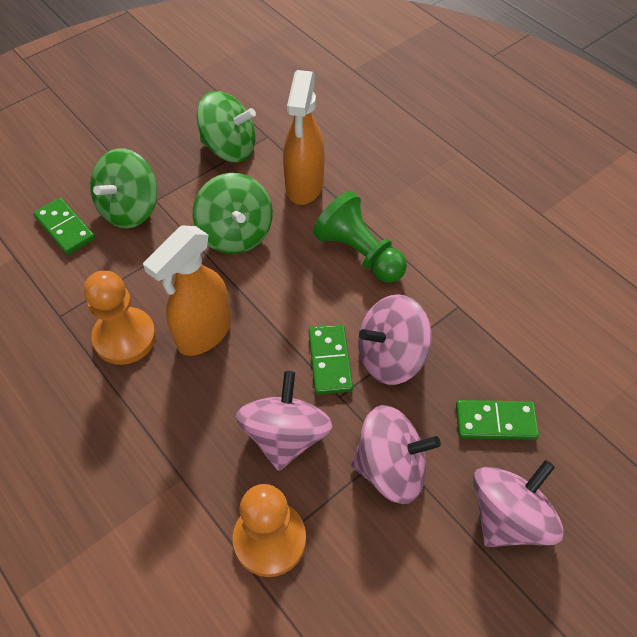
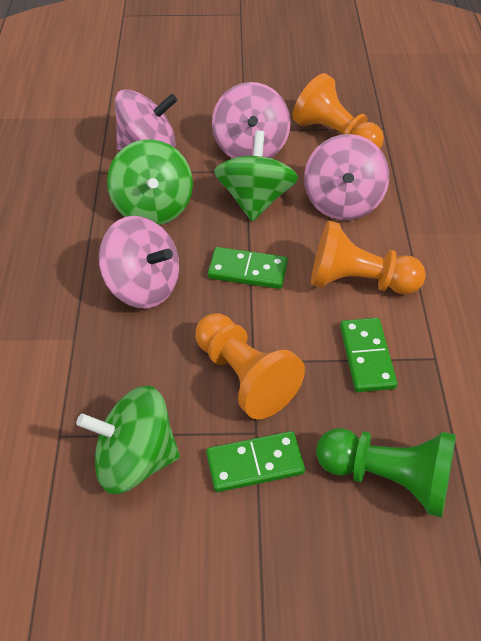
orange pawn: 2 -> 3
orange spray bottle: 2 -> 0

